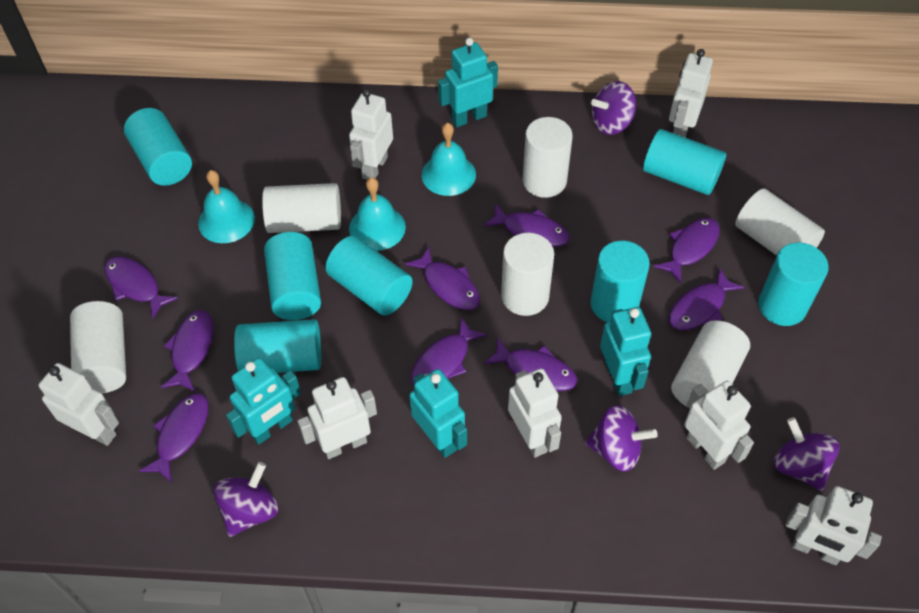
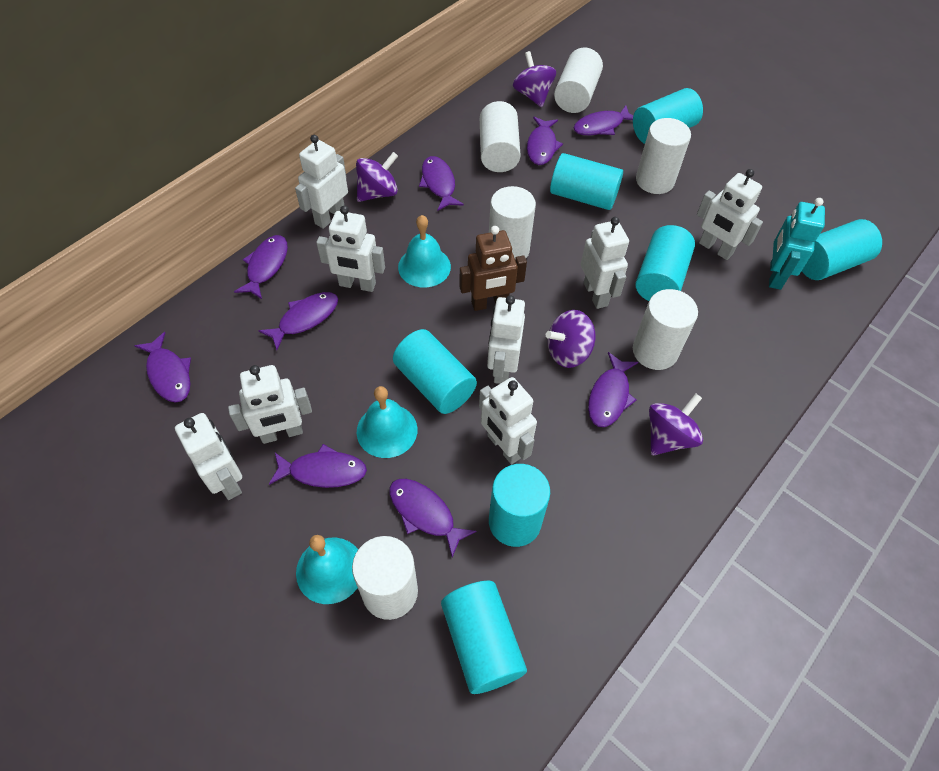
brown robot: 0 -> 1
turquoise robot: 4 -> 1
white robot: 7 -> 8

